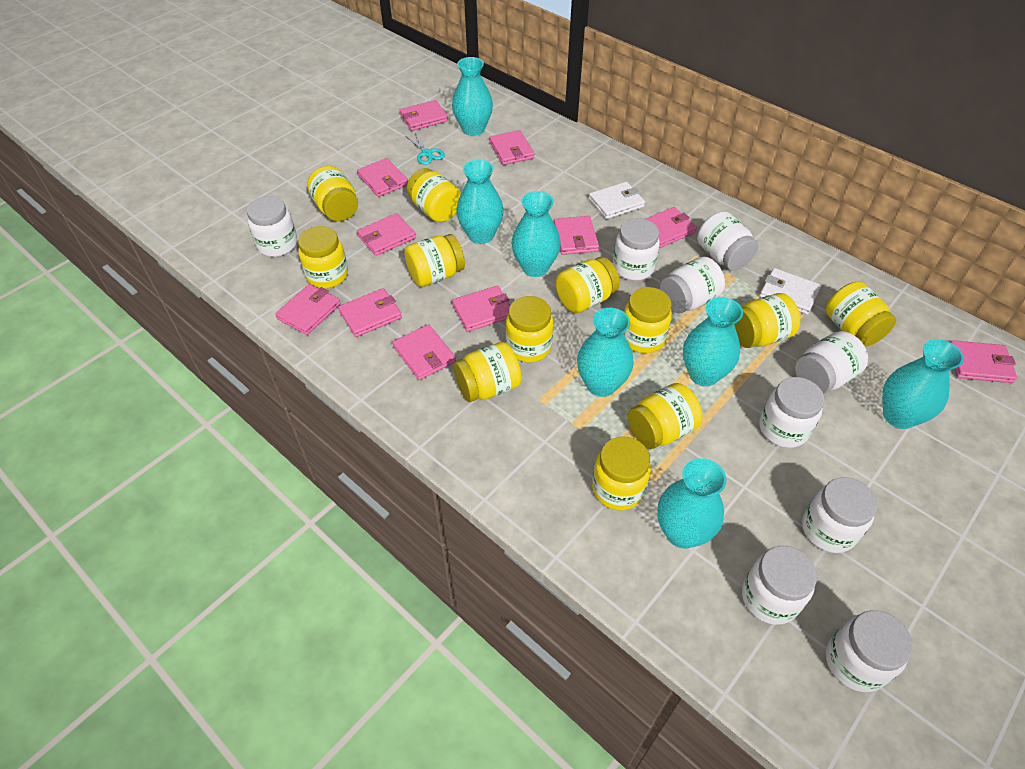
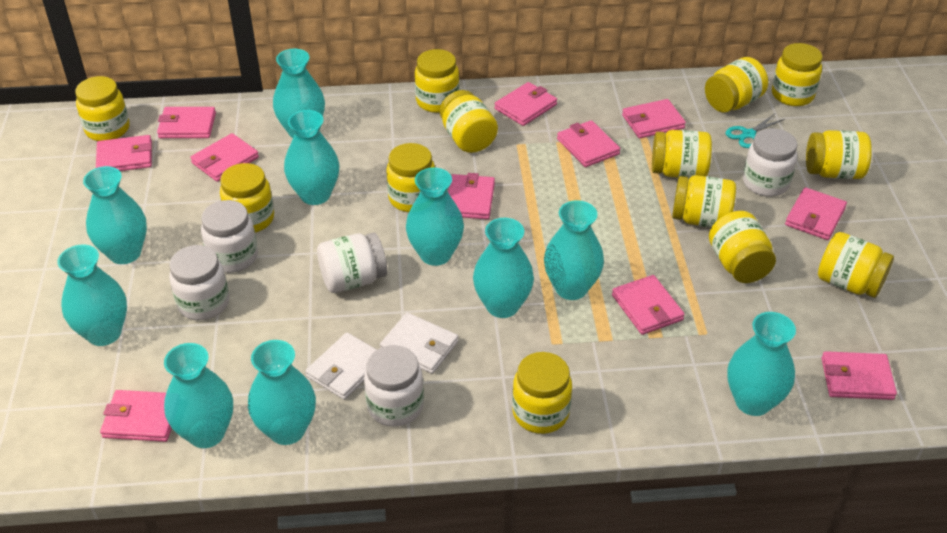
turquoise vase: 7 -> 10
white jar: 9 -> 5
yellow jar: 12 -> 13

